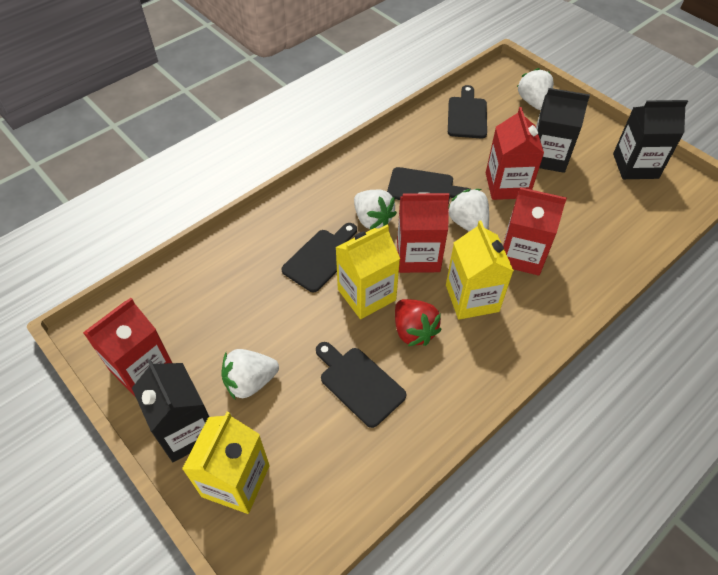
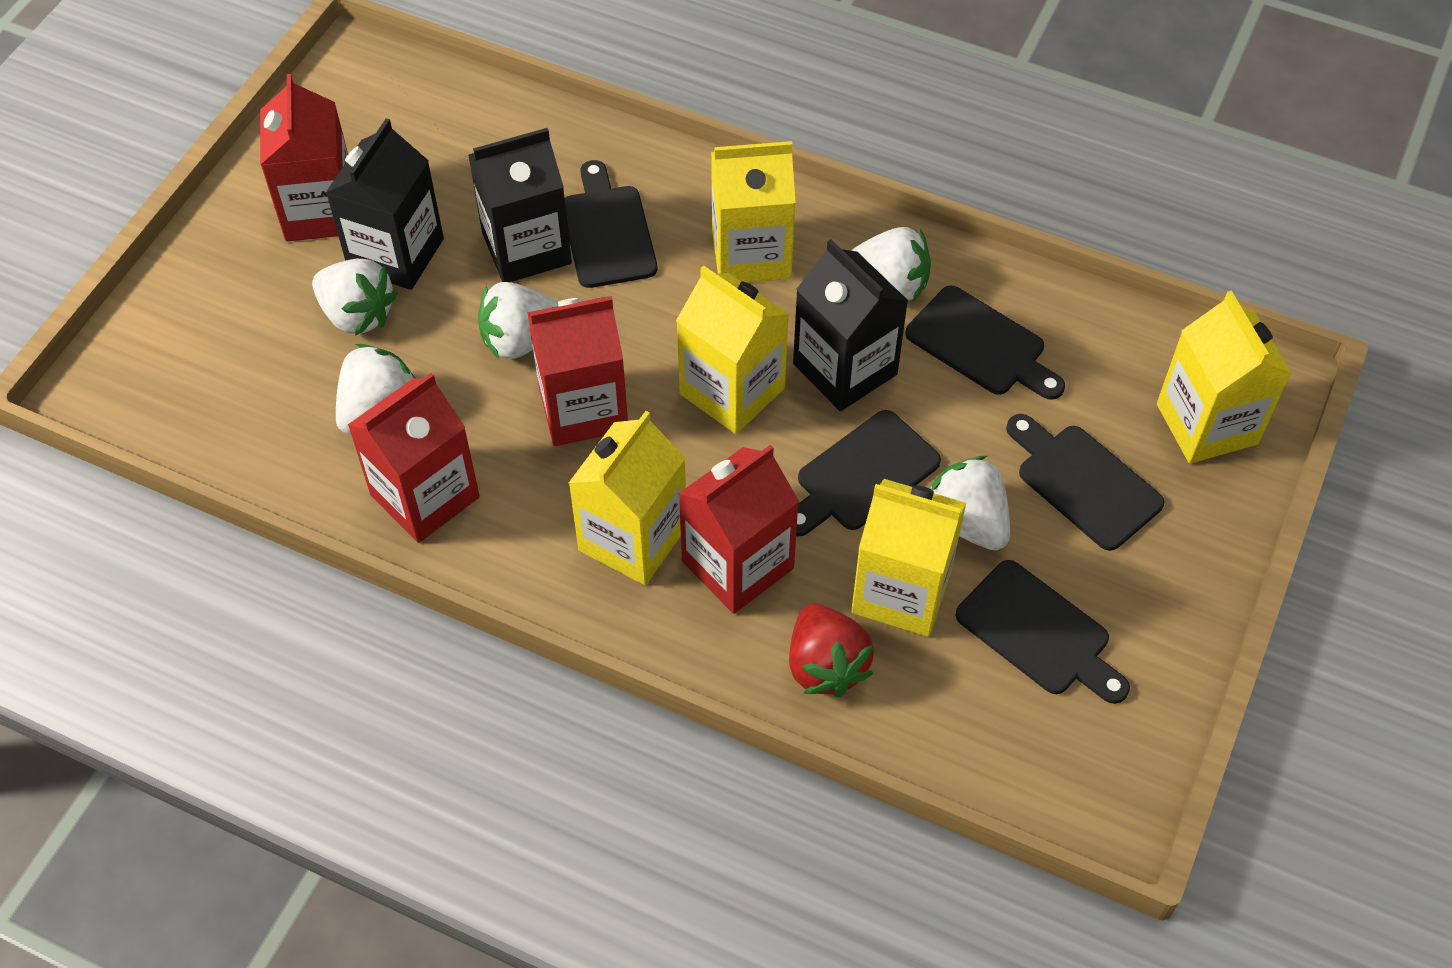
black cutting board: 4 -> 5
white strawberry: 4 -> 5
yellow carton: 3 -> 5

